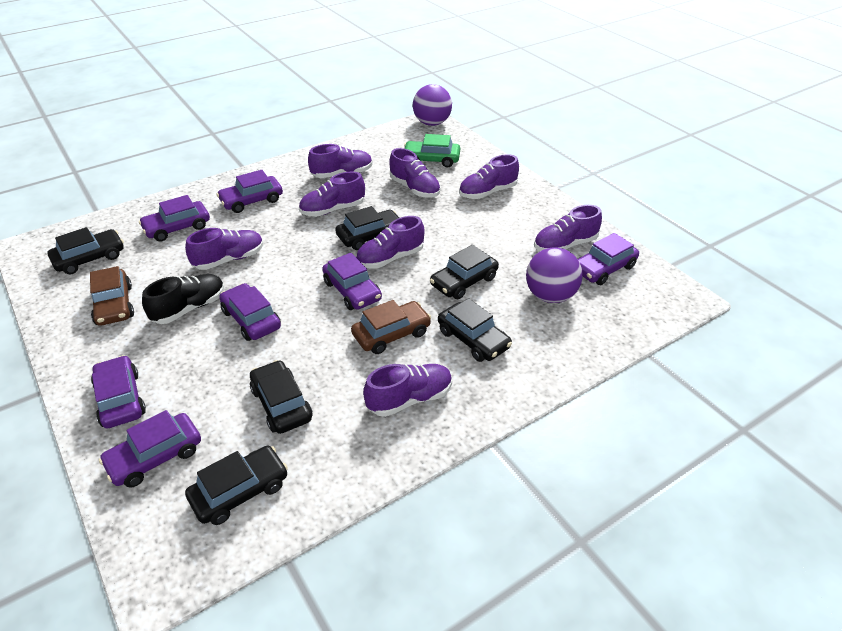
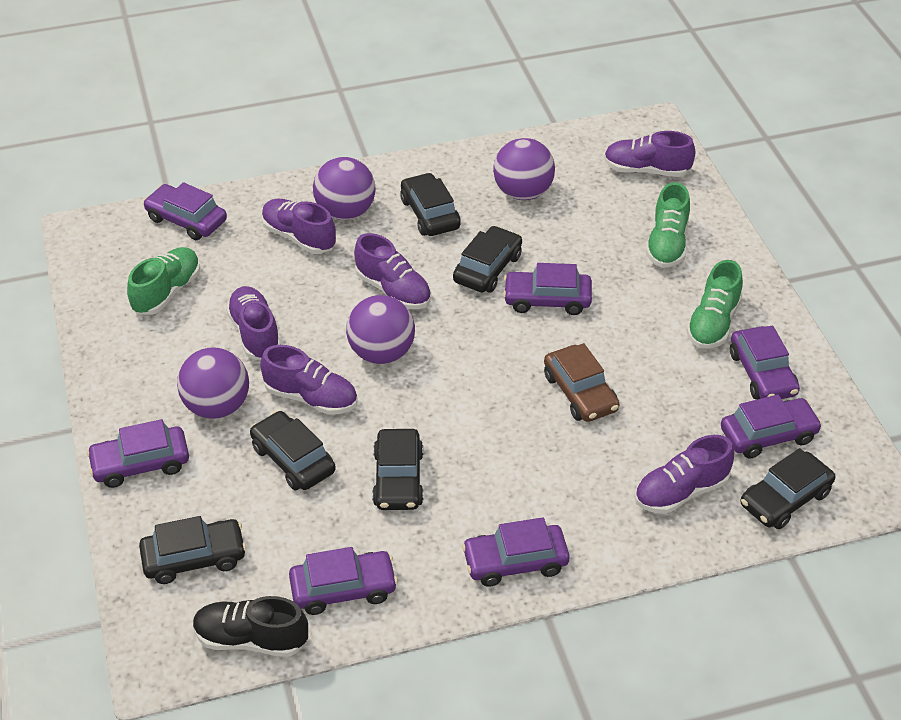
brown car: 2 -> 1
green car: 1 -> 0
green shoe: 0 -> 3
purple ball: 2 -> 4
purple shoe: 8 -> 6

